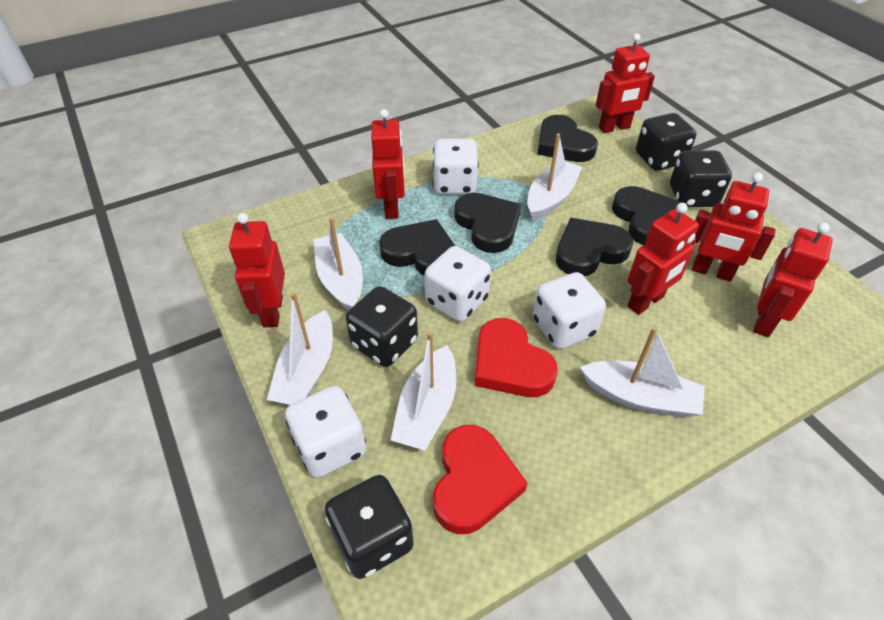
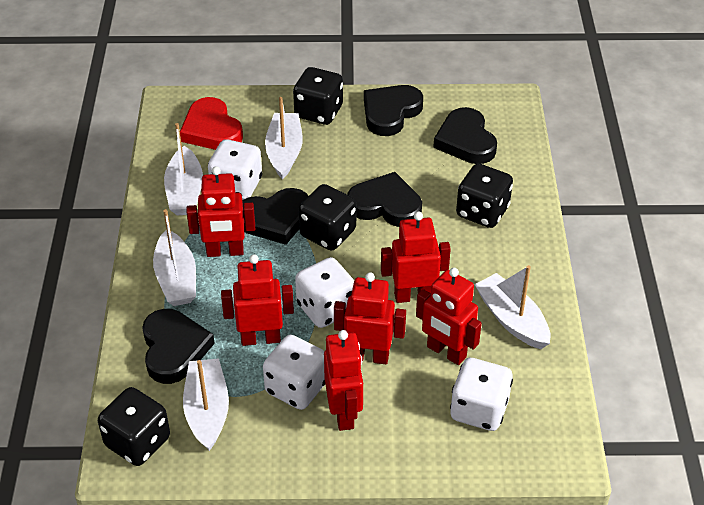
red heart: 2 -> 1

